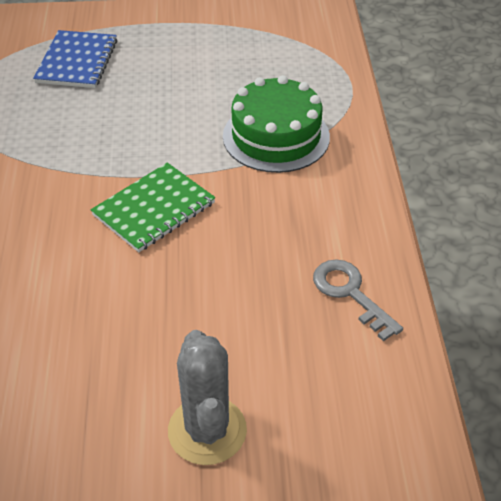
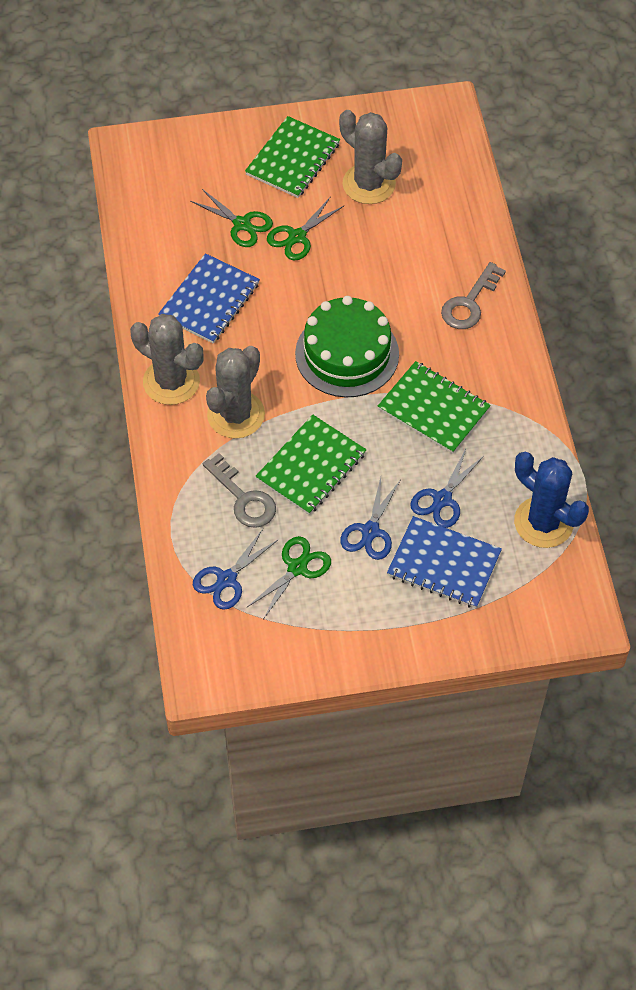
blue cactus: 0 -> 1
blue notebook: 1 -> 2
blue scissors: 0 -> 3
green notebook: 1 -> 3
green scissors: 0 -> 3
grey cactus: 1 -> 3
grey key: 1 -> 2

